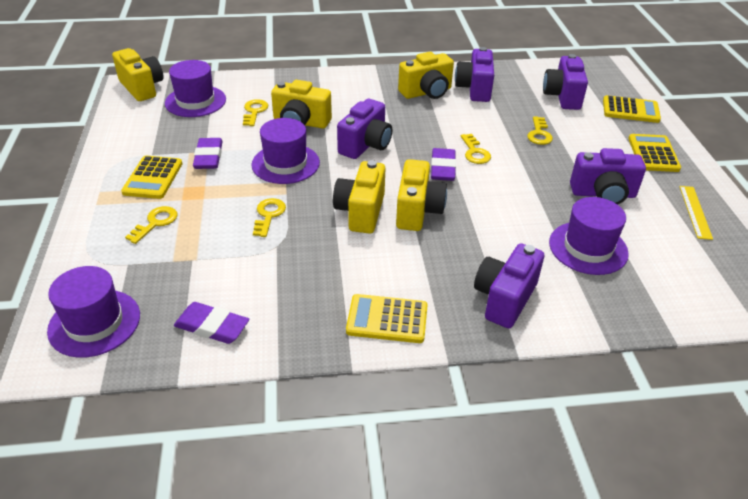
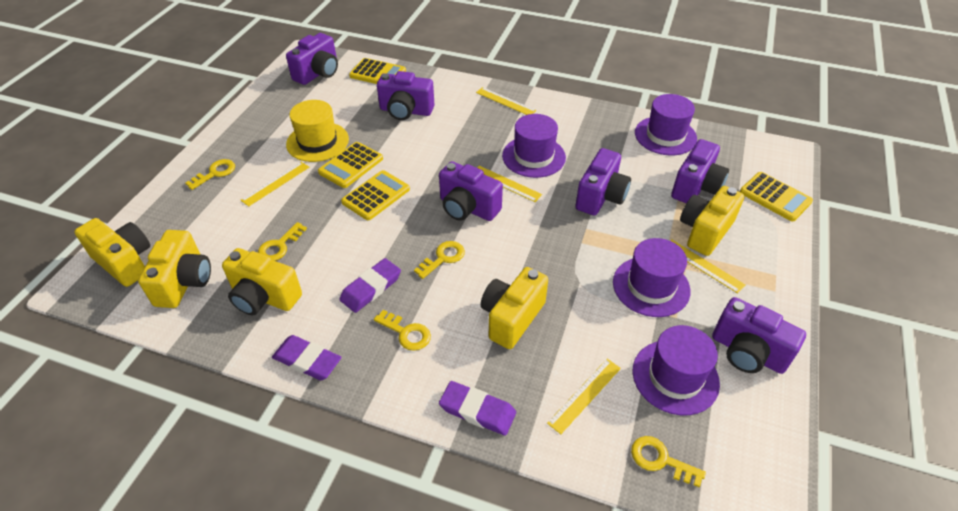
purple camera: 5 -> 6
yellow hat: 0 -> 1
yellow ruler: 1 -> 5

